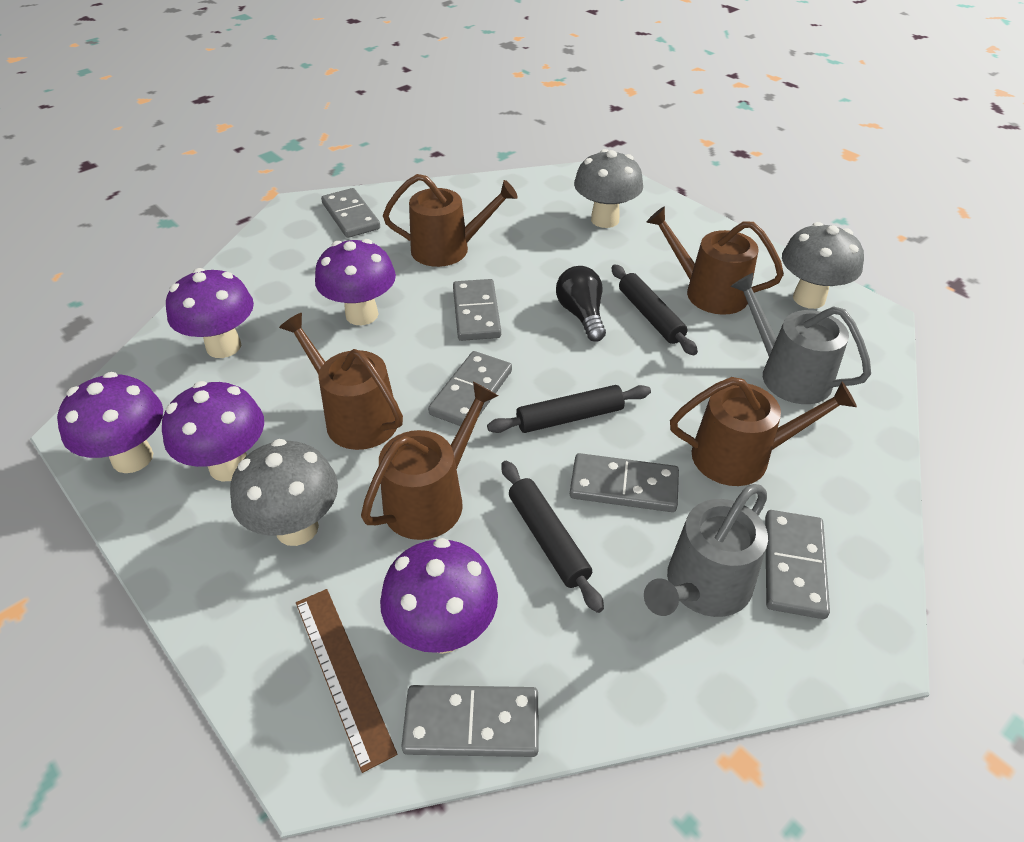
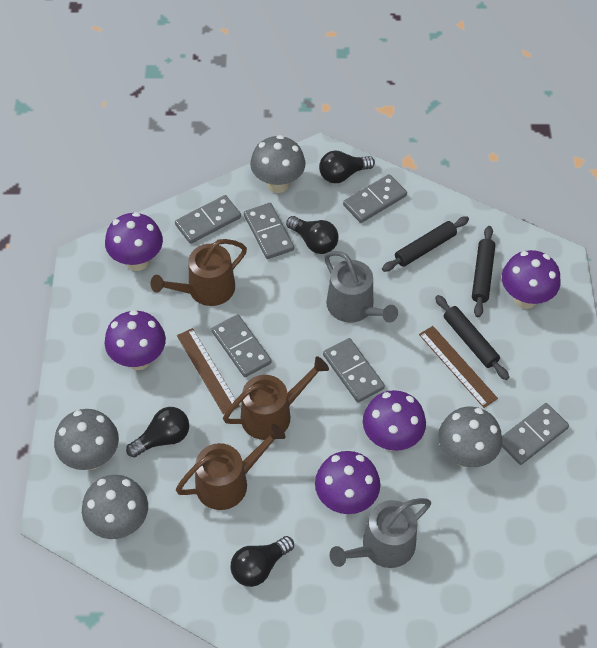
black light bulb: 1 -> 4
brown ruler: 1 -> 2
brown watering can: 5 -> 3
grey mushroom: 3 -> 4

